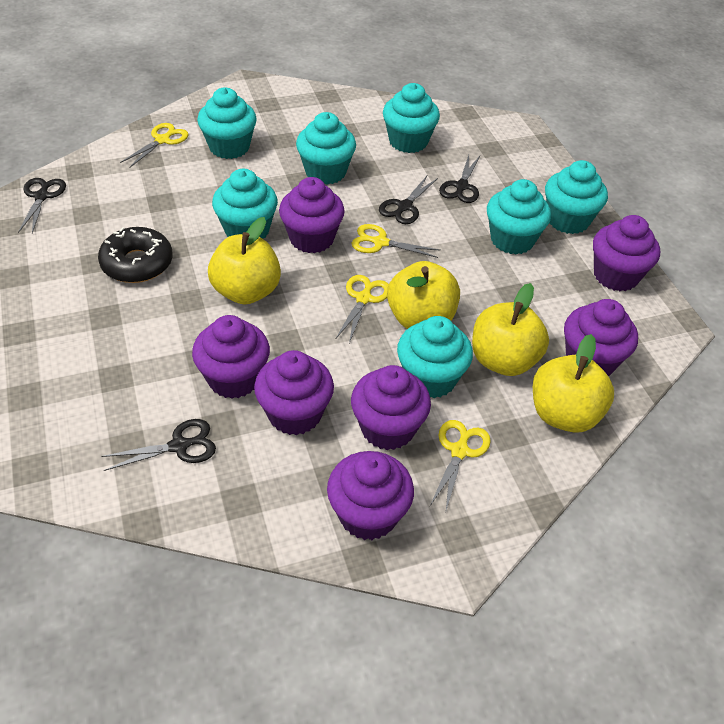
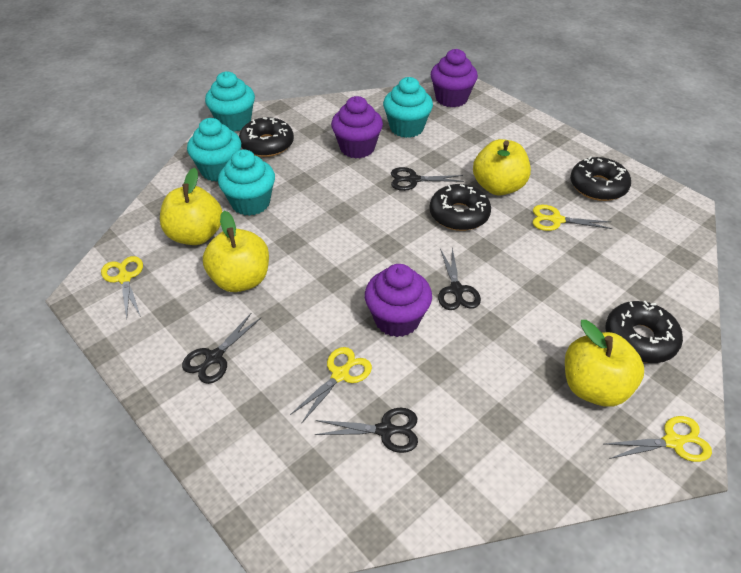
black donut: 1 -> 4
purple cupcake: 7 -> 3
turquoise cupcake: 7 -> 4

